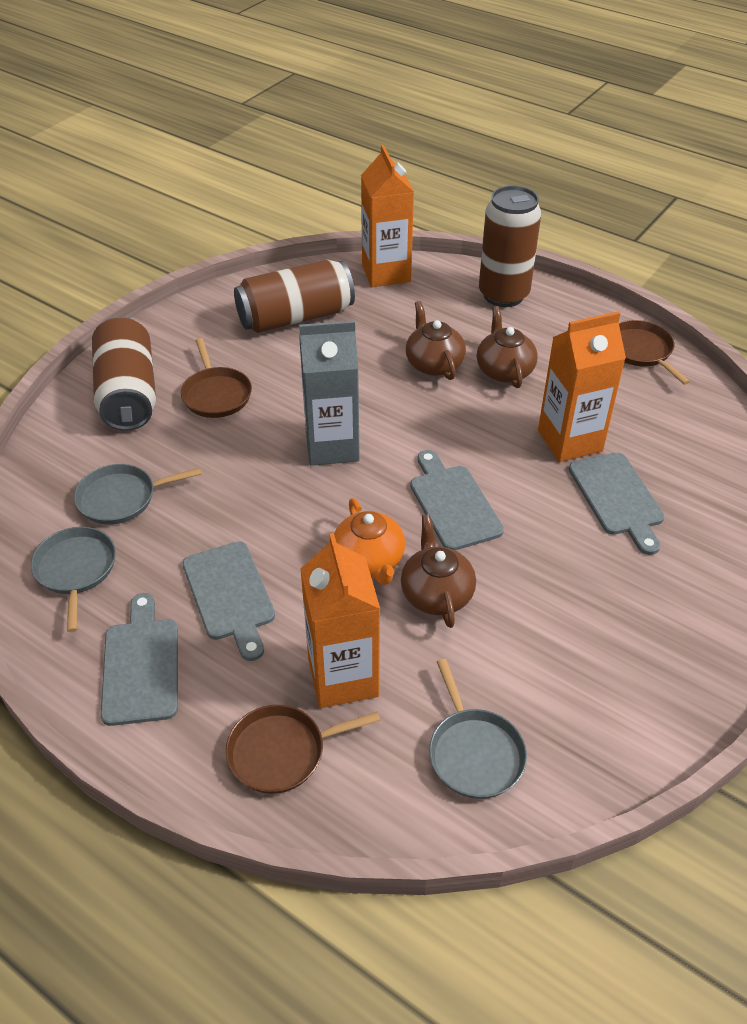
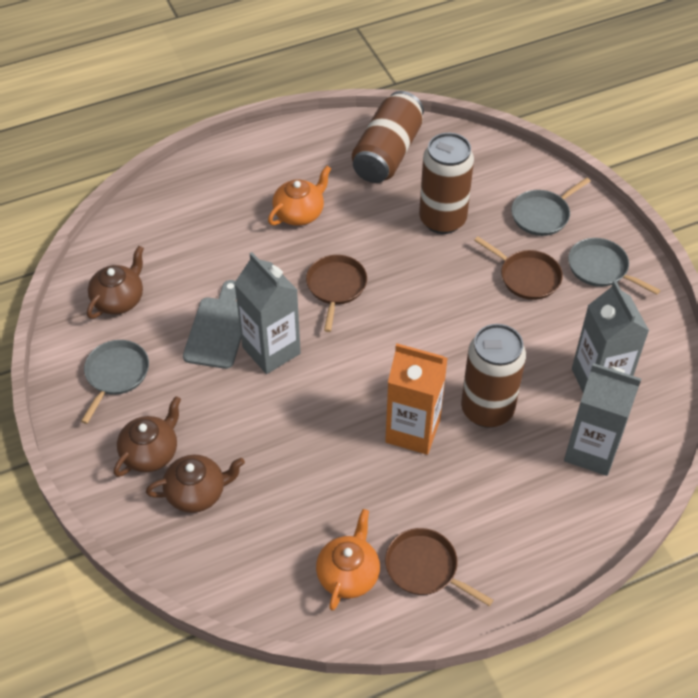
grey carton: 1 -> 3
grey cutting board: 4 -> 1
orange carton: 3 -> 1
orange teapot: 1 -> 2

